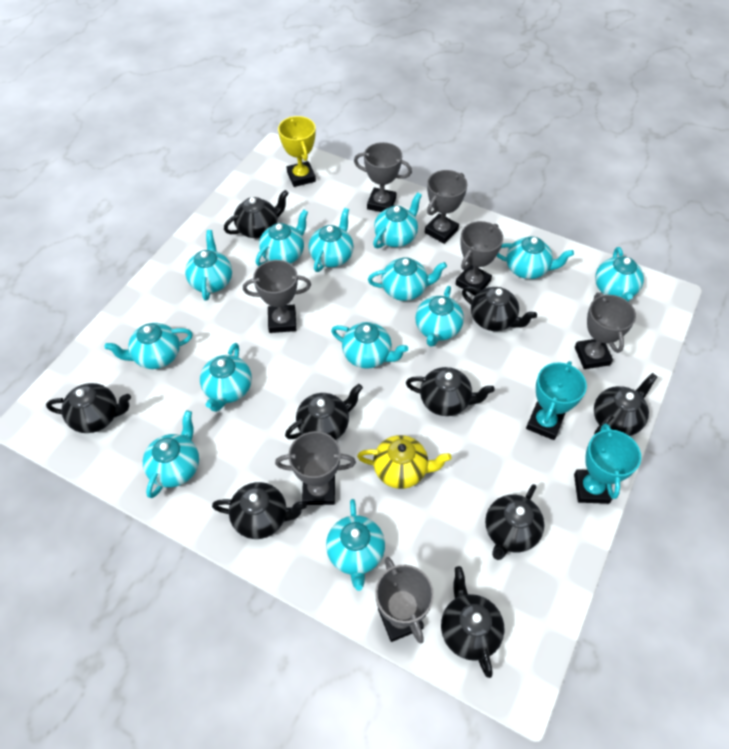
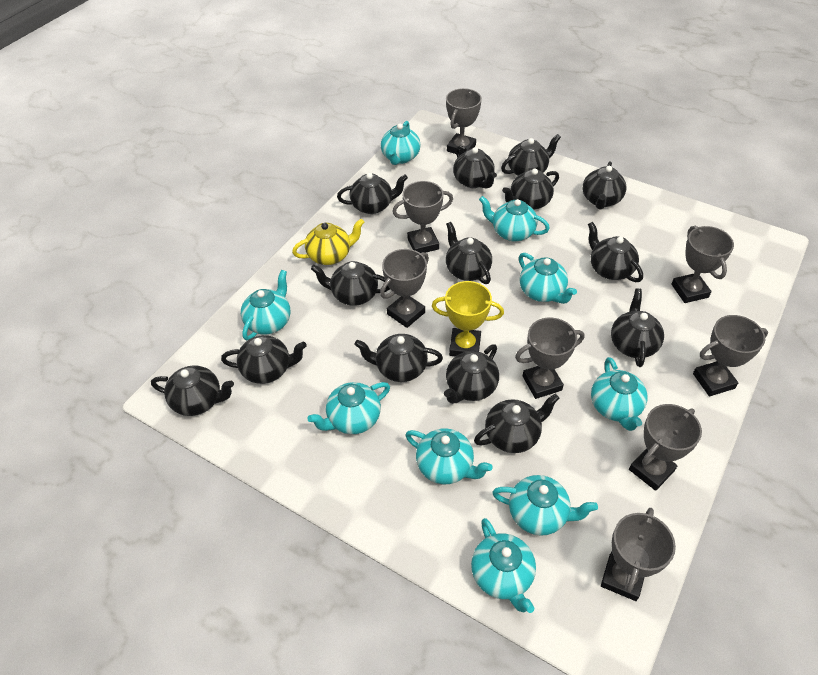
black teapot: 9 -> 14
grey trophy: 7 -> 8
turquoise teapot: 13 -> 9
turquoise trophy: 2 -> 0

